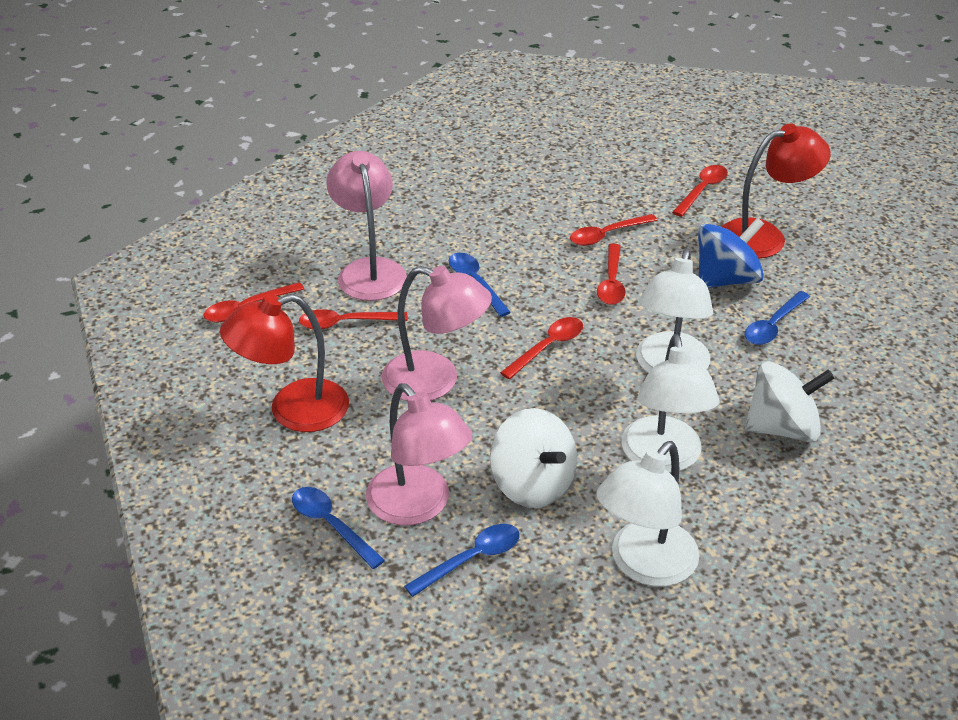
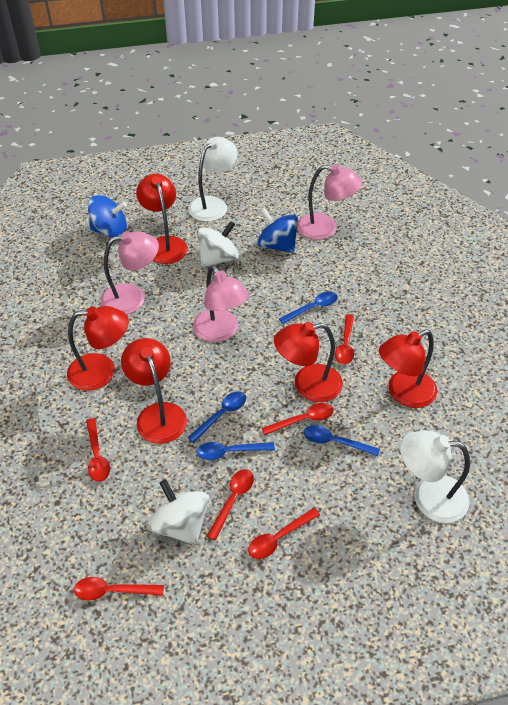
blue spinning top: 1 -> 2
red lamp: 2 -> 5
white lamp: 3 -> 2

